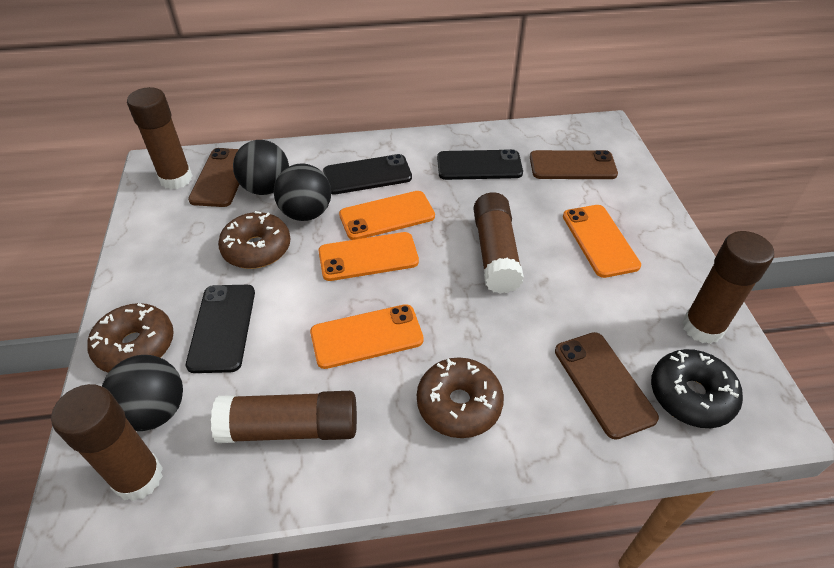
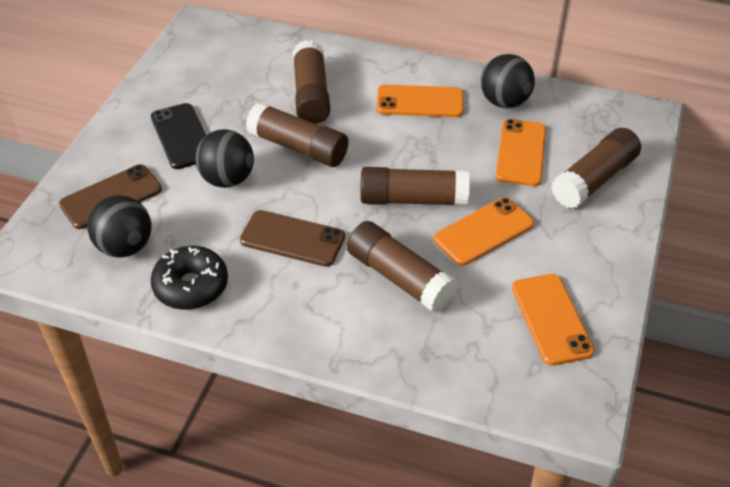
black phone: 3 -> 1
brown donut: 3 -> 0
brown phone: 3 -> 2

